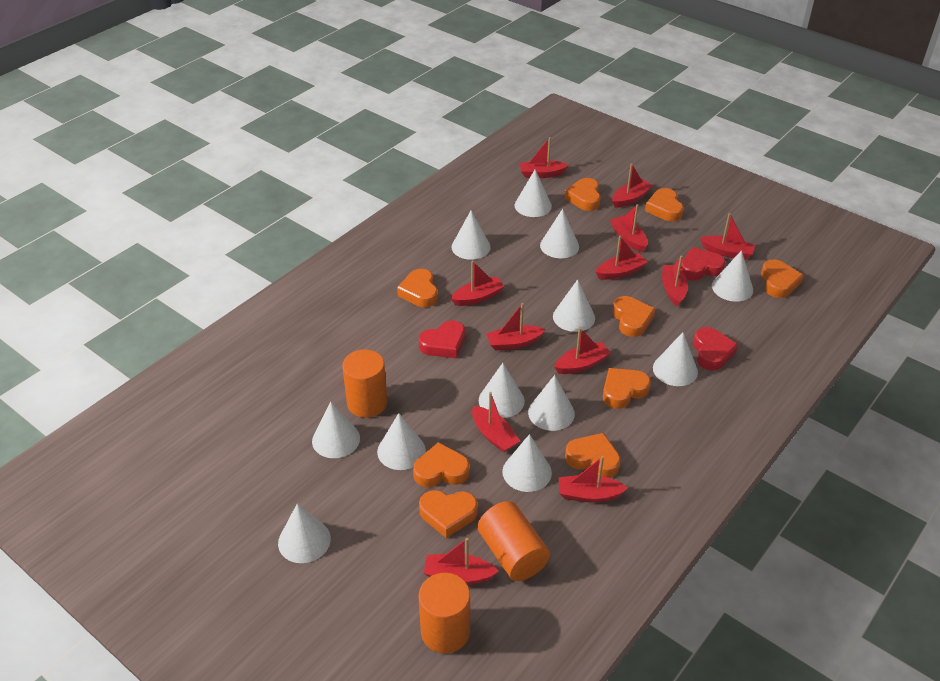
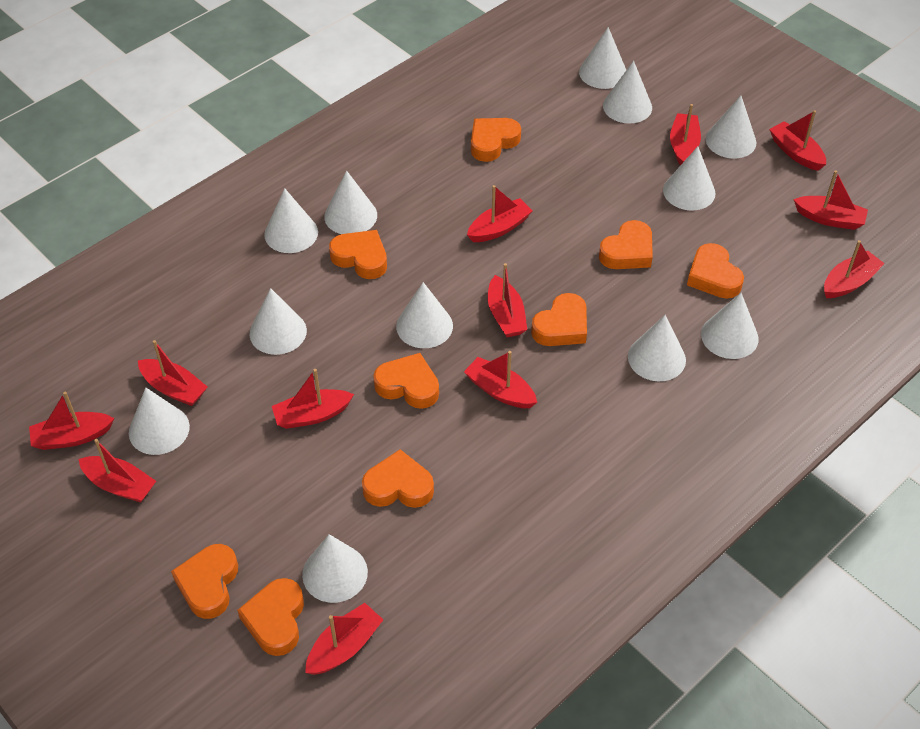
orange cylinder: 3 -> 0
red heart: 3 -> 0

